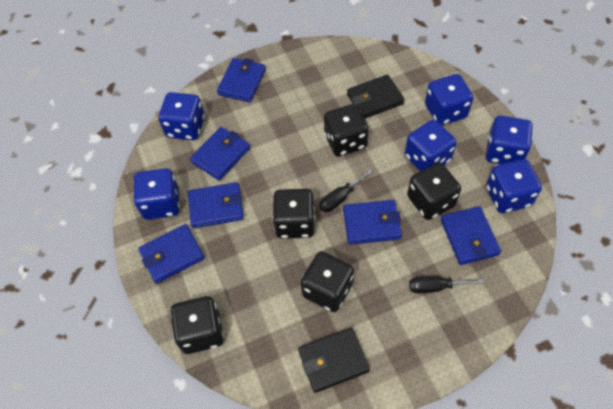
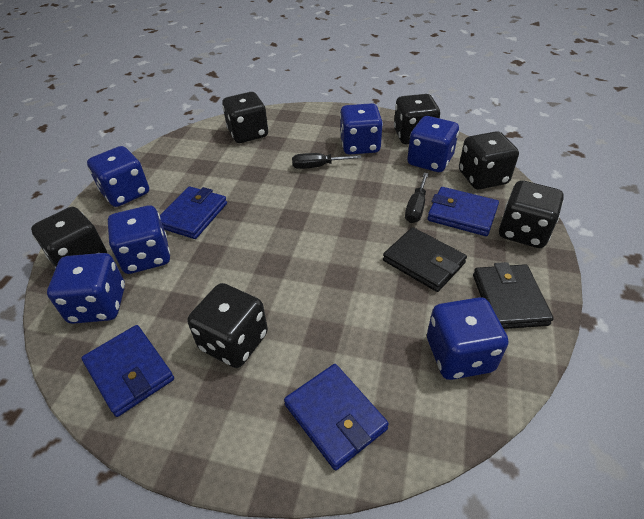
black dice: 5 -> 6
blue wallet: 6 -> 4

